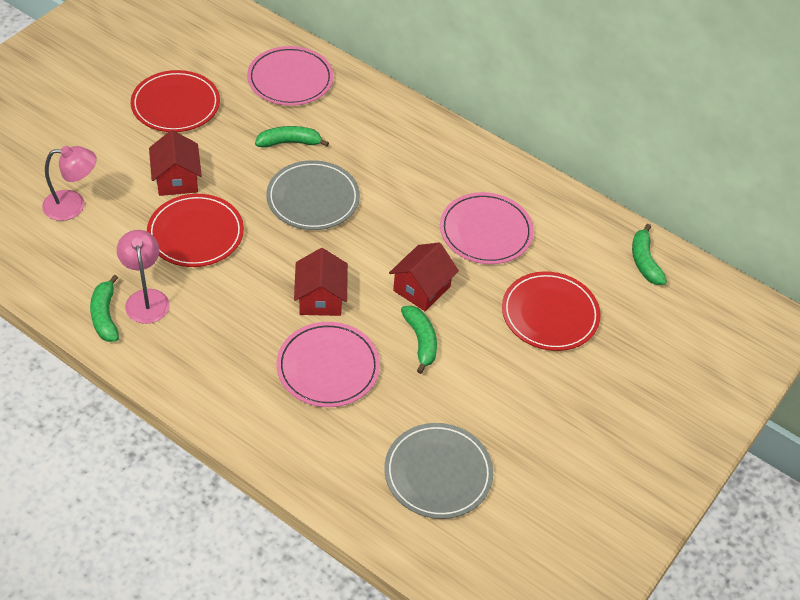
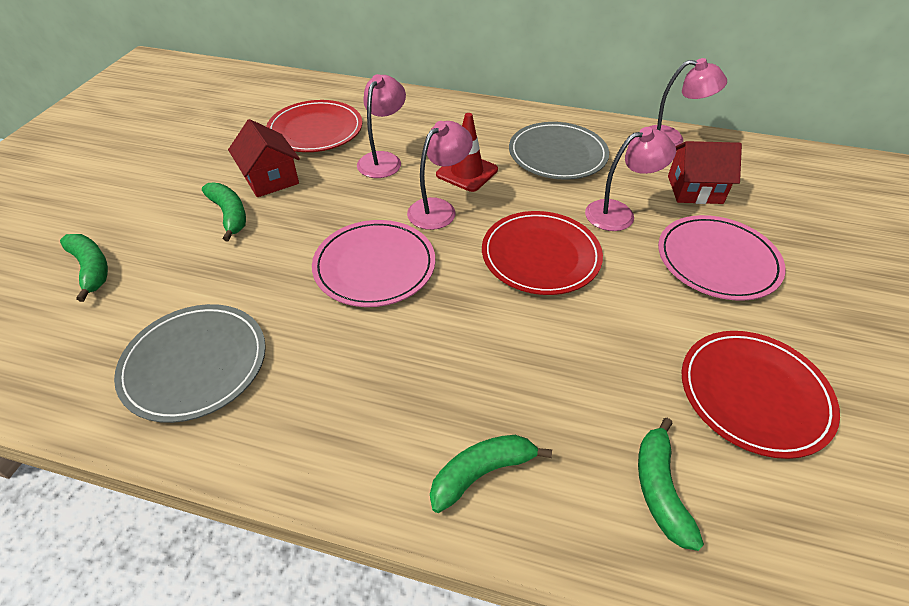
pink lamp: 2 -> 4
pink plate: 3 -> 2
red house: 3 -> 2
red traffic cone: 0 -> 1

